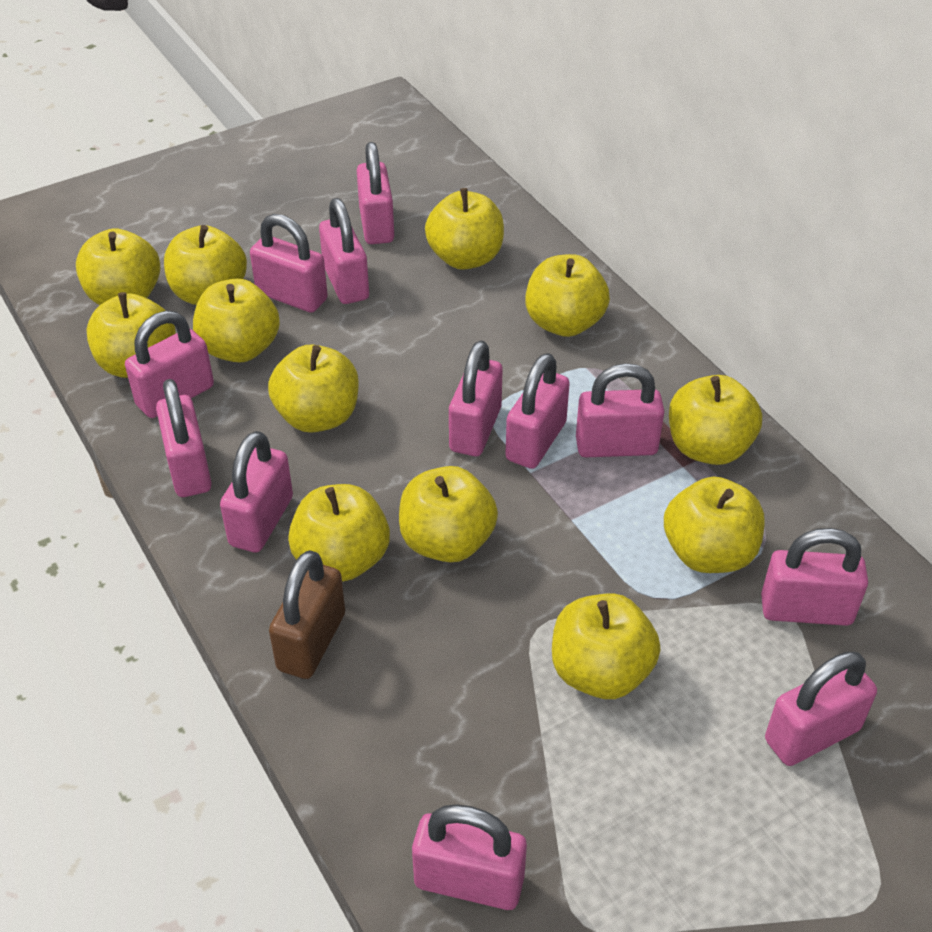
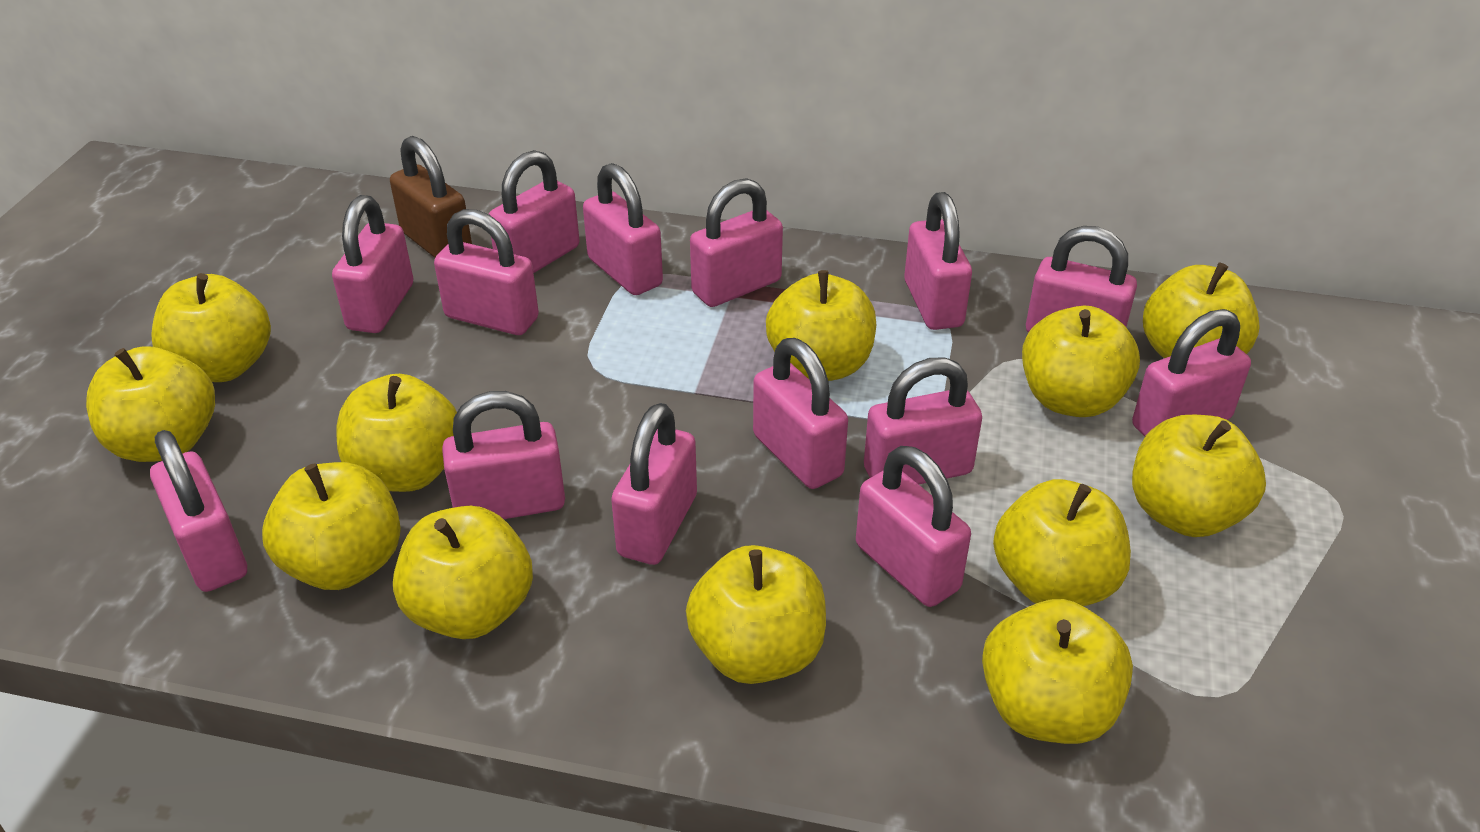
pink padlock: 12 -> 14

